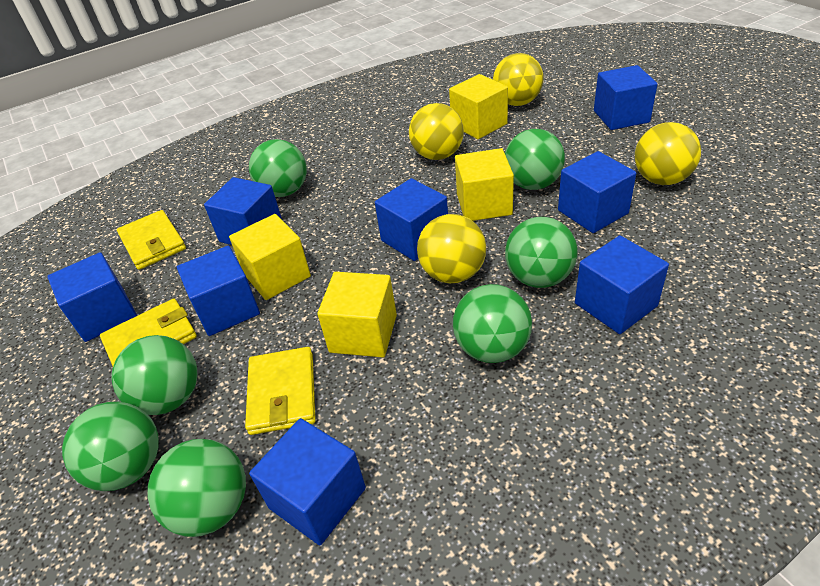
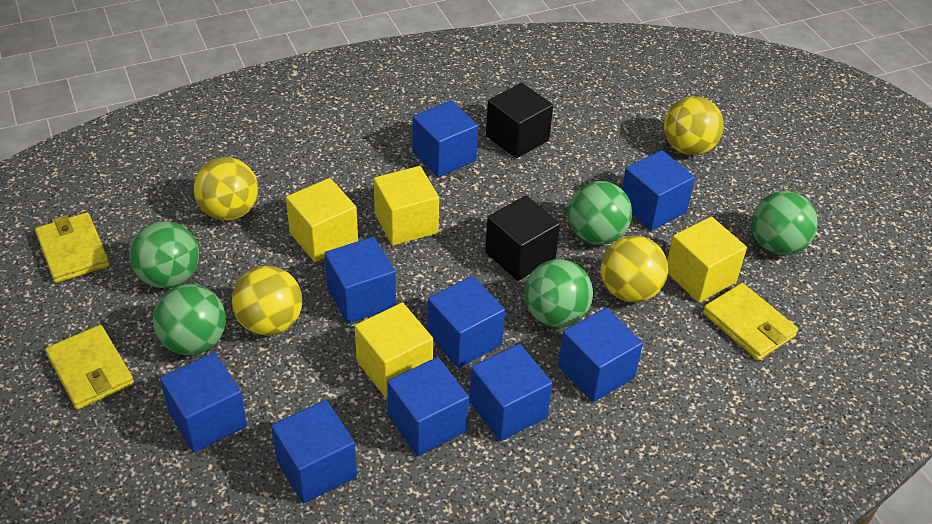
black cube: 0 -> 2
blue cube: 8 -> 9
green ball: 7 -> 5

